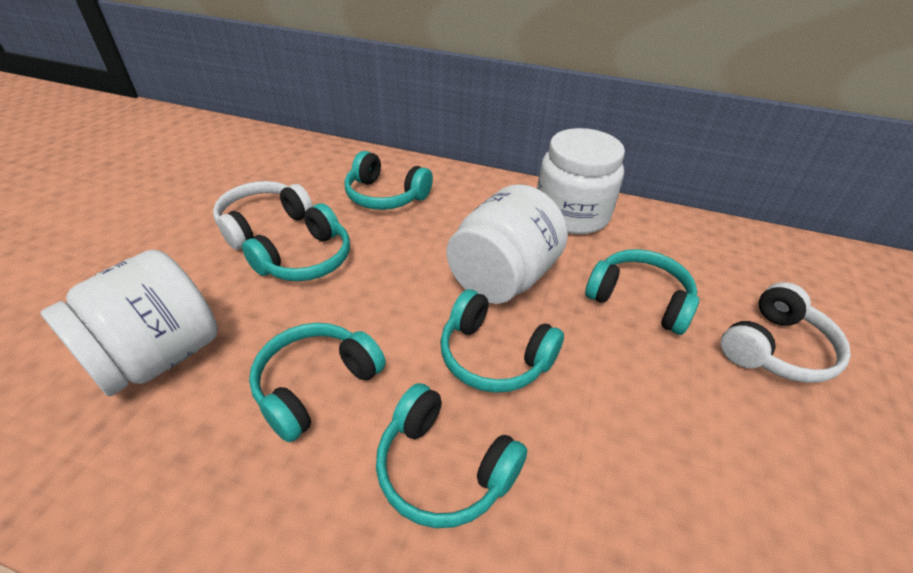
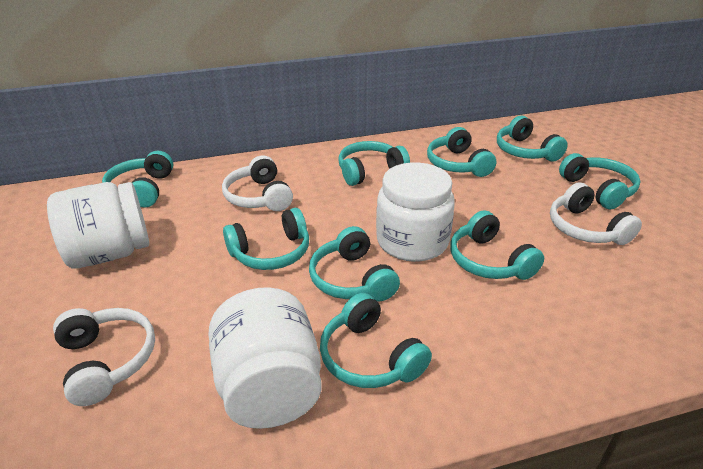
turquoise headphones: 6 -> 9
white headphones: 2 -> 3

